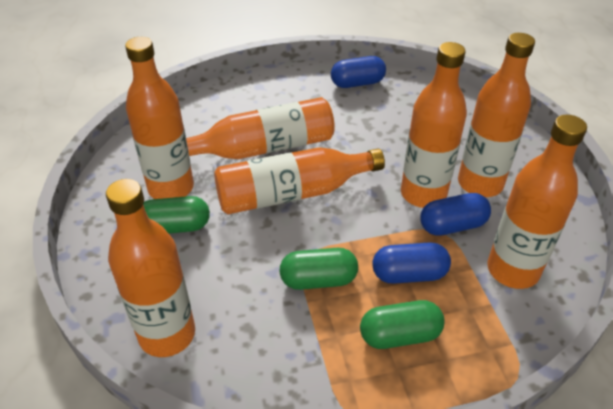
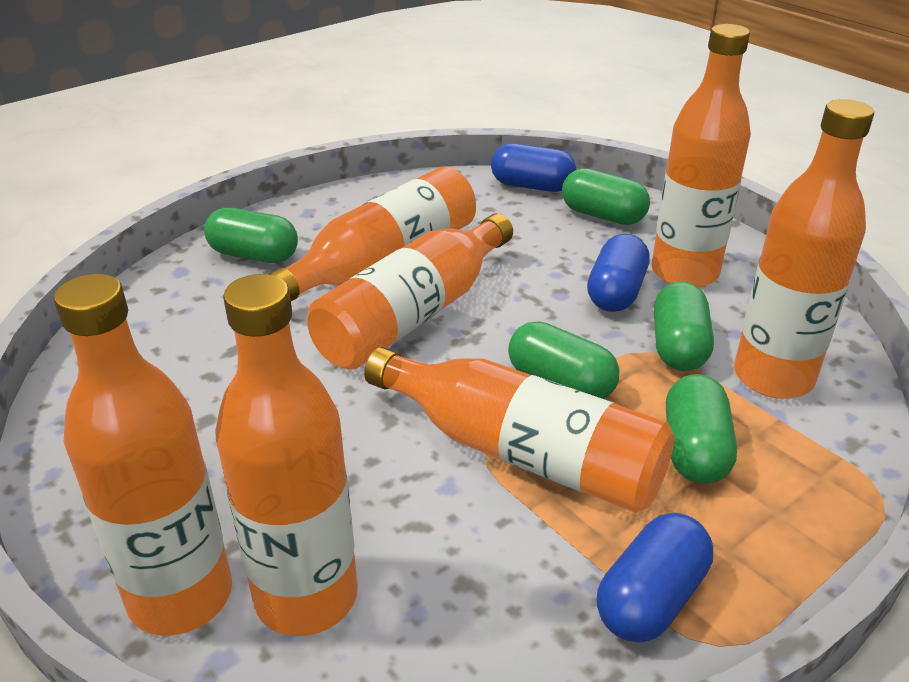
green capsule: 3 -> 5

